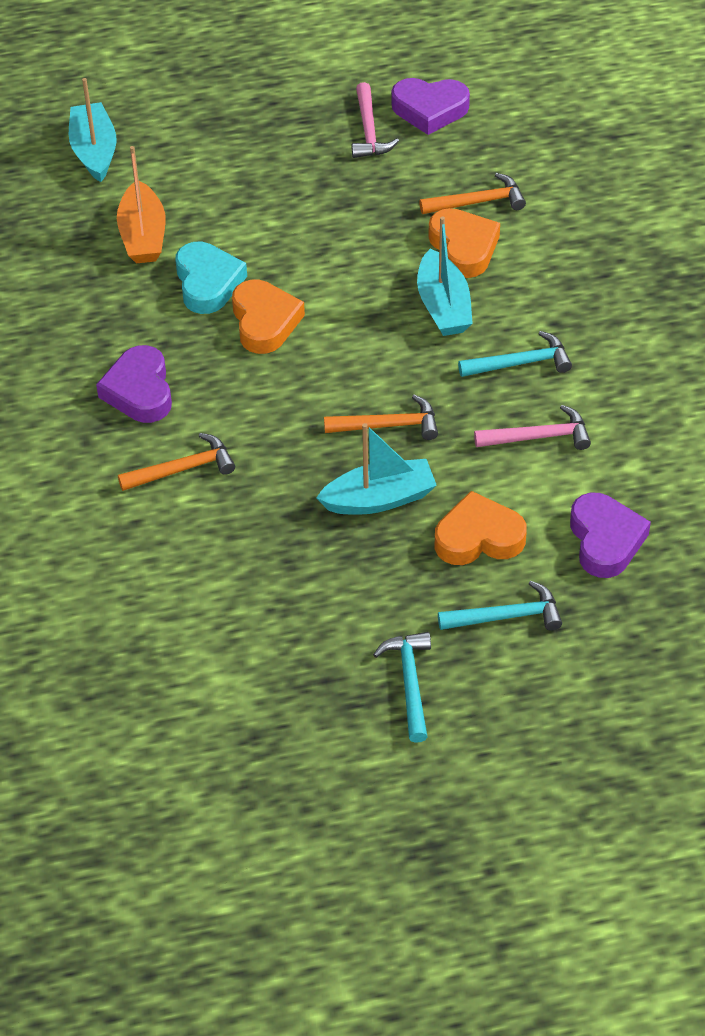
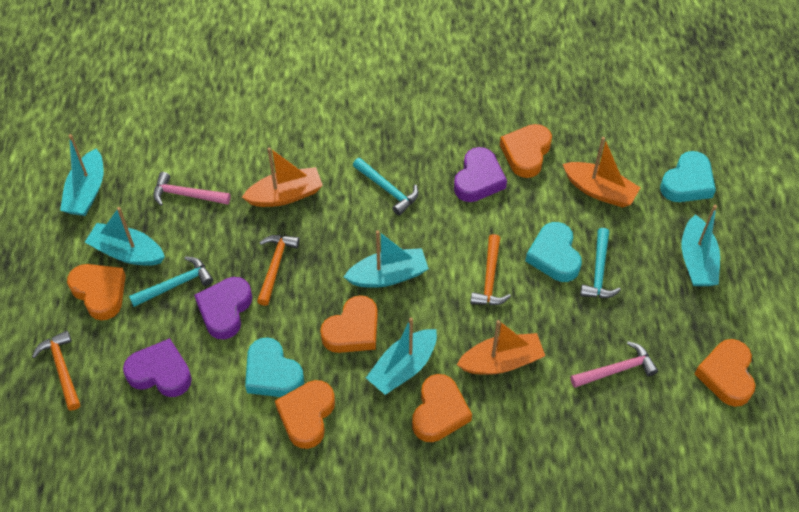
orange boat: 1 -> 3
orange heart: 3 -> 6
turquoise boat: 3 -> 5
turquoise heart: 1 -> 3

